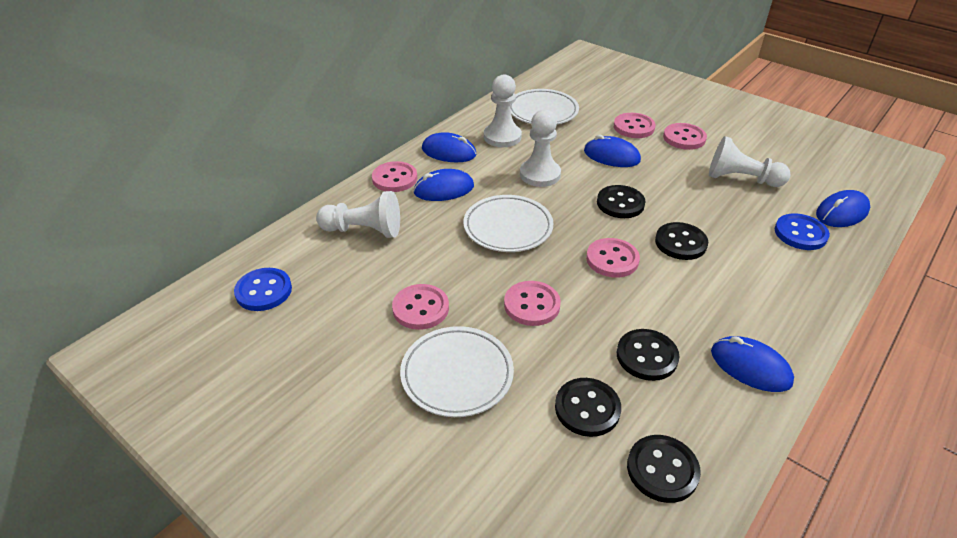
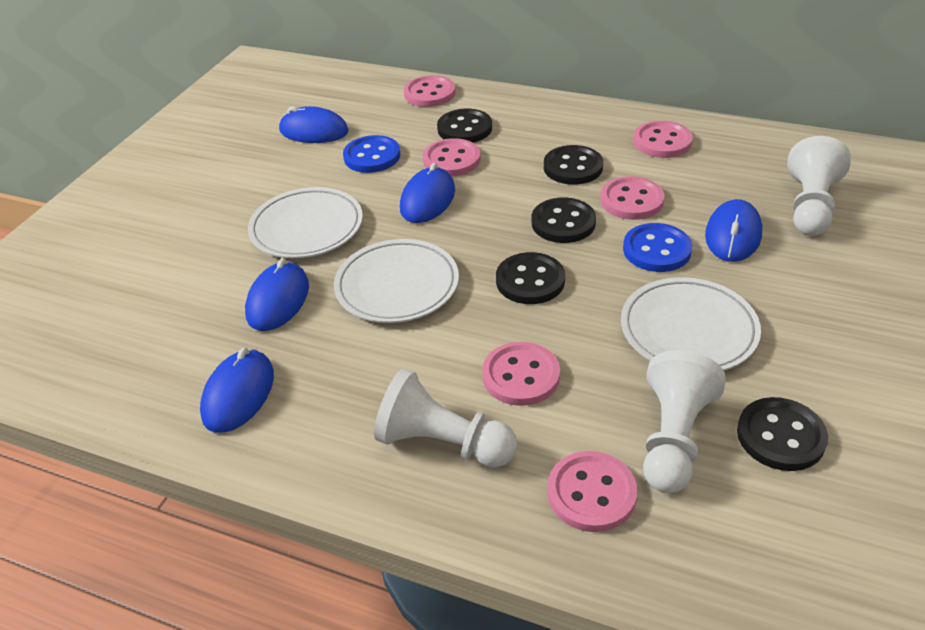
white pawn: 4 -> 3

